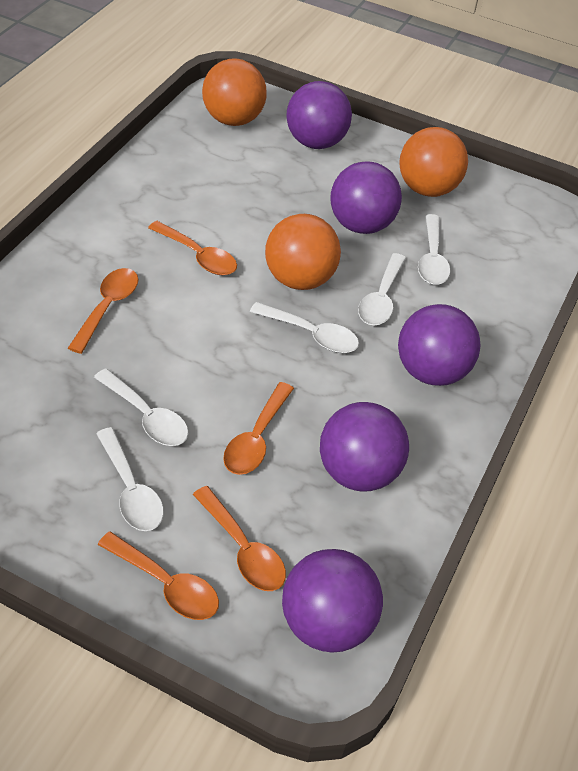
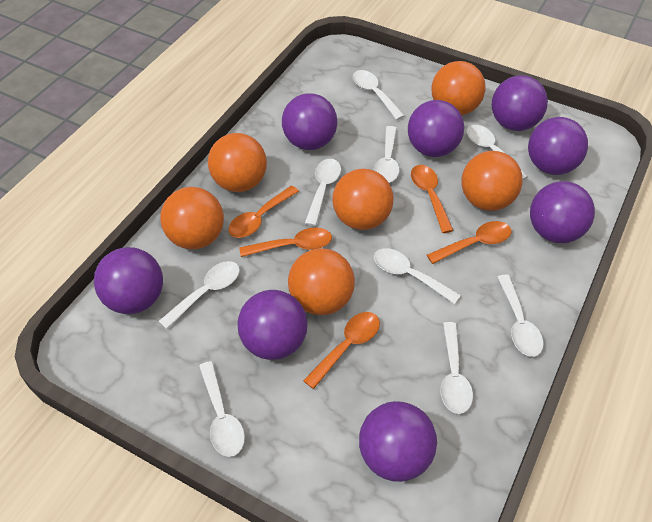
orange ball: 3 -> 6
purple ball: 5 -> 8
white spoon: 5 -> 9

